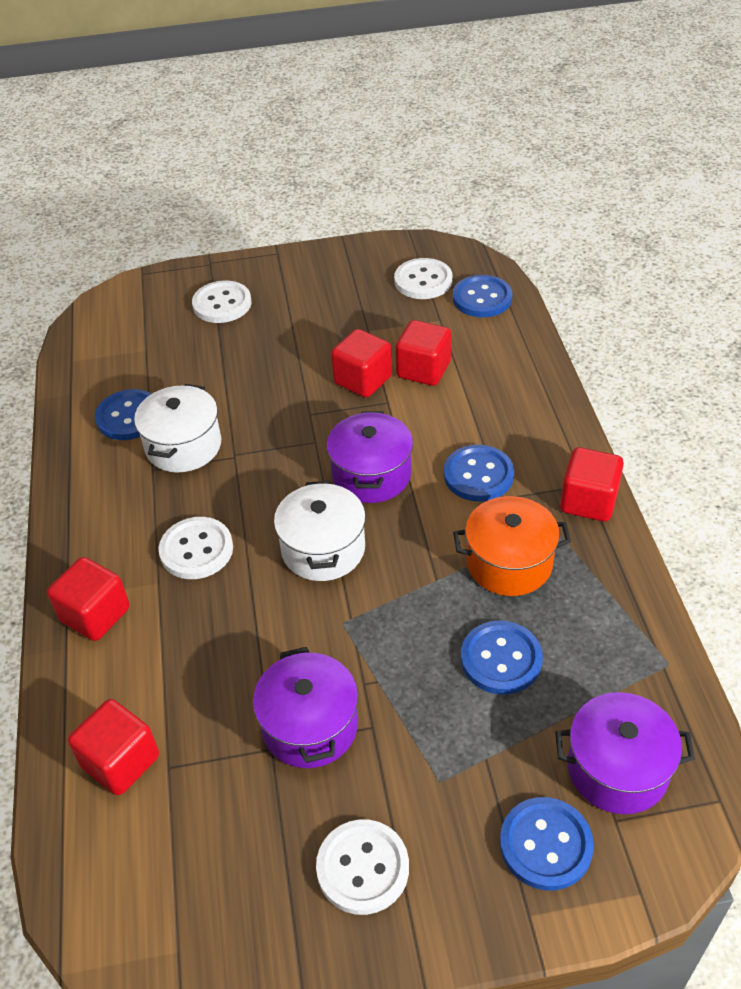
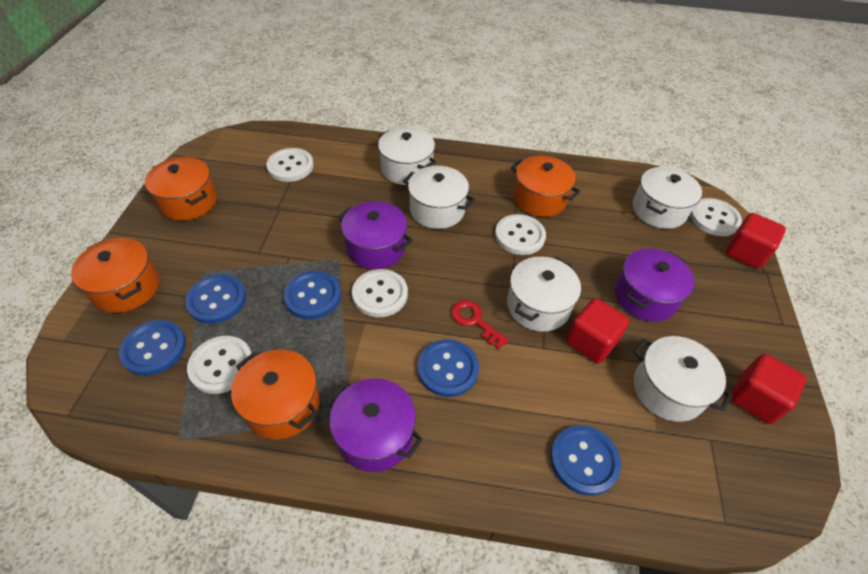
orange pot: 1 -> 4
red cube: 5 -> 3
red key: 0 -> 1
white button: 4 -> 5
white pot: 2 -> 5

